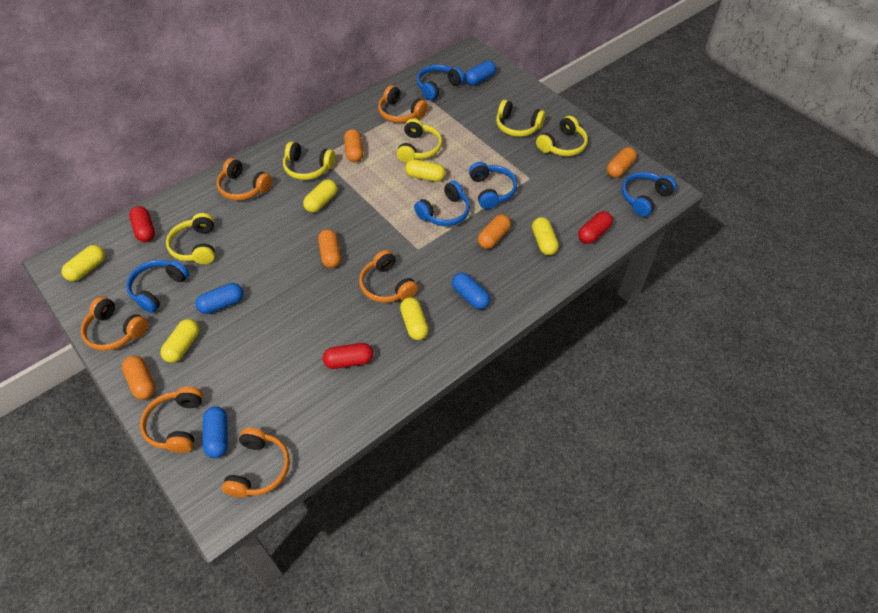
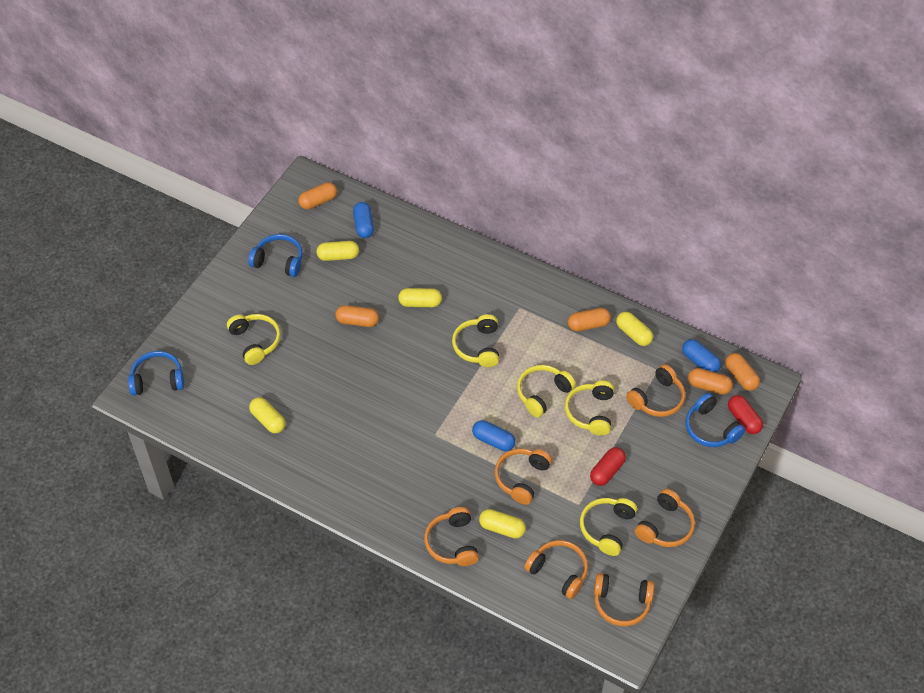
blue capsule: 4 -> 3
blue headphones: 5 -> 3
red capsule: 3 -> 2
yellow capsule: 6 -> 5

